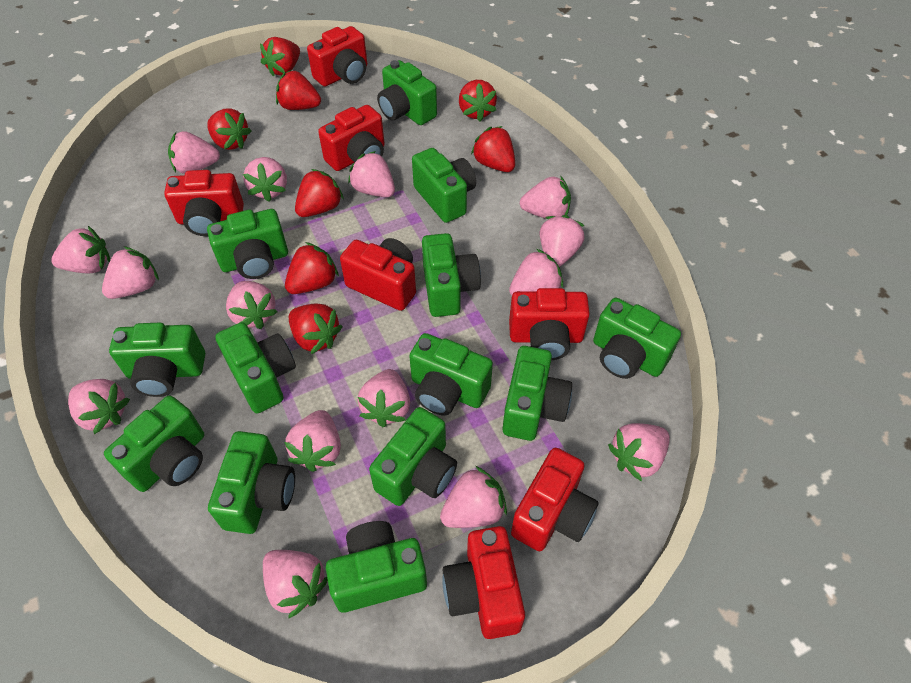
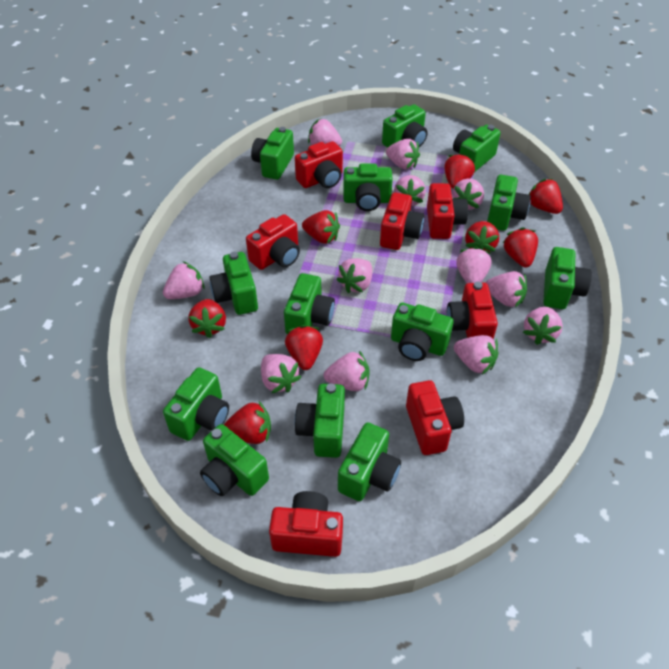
pink strawberry: 15 -> 12

